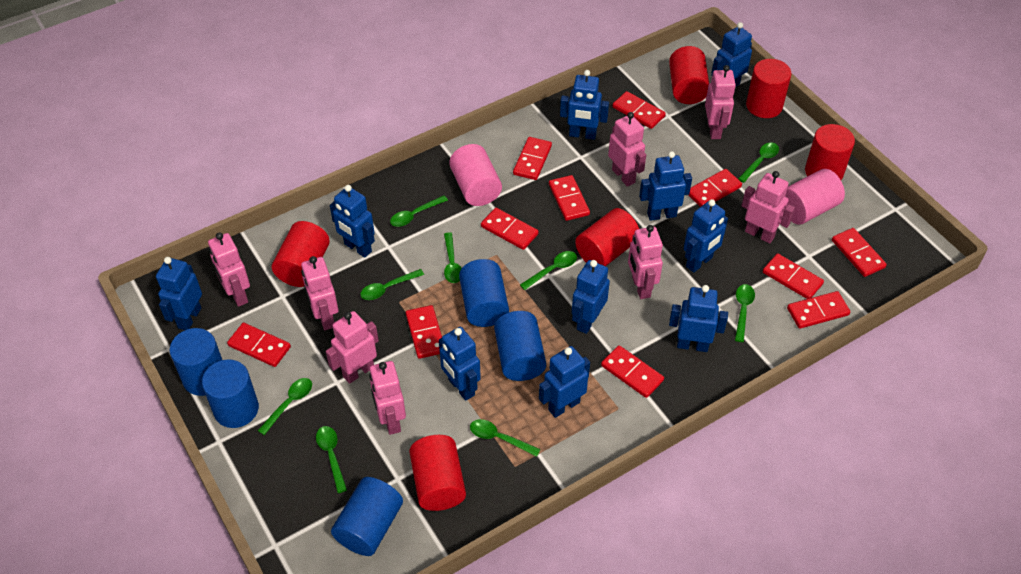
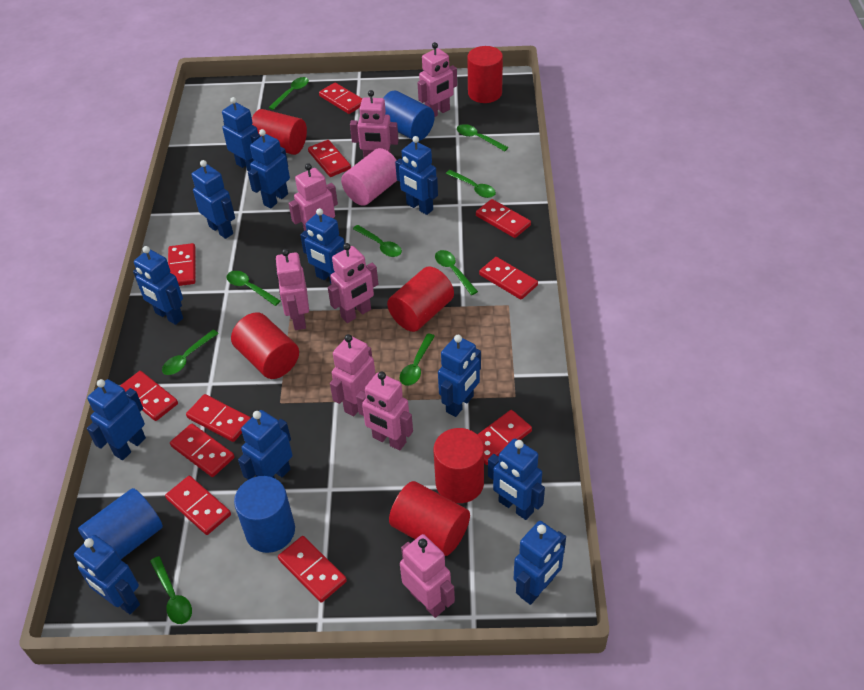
blue cylinder: 5 -> 3
blue robot: 10 -> 12
pink cylinder: 2 -> 1

